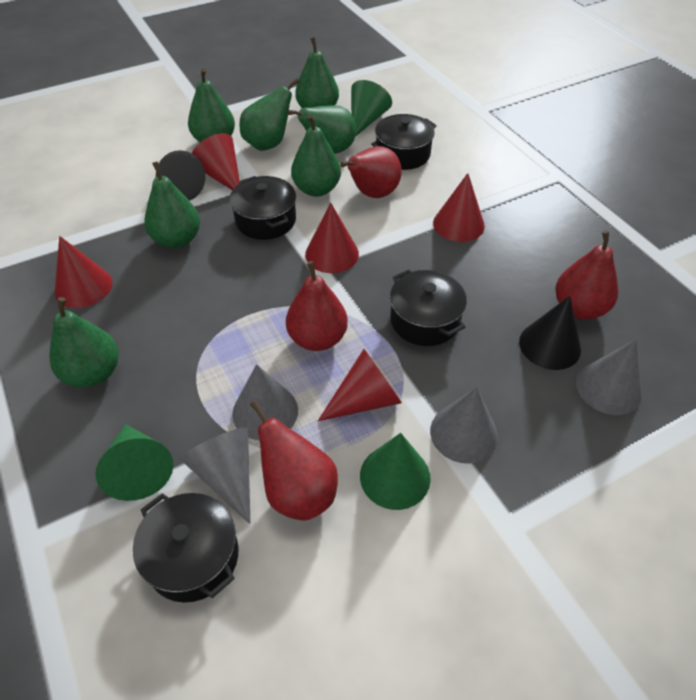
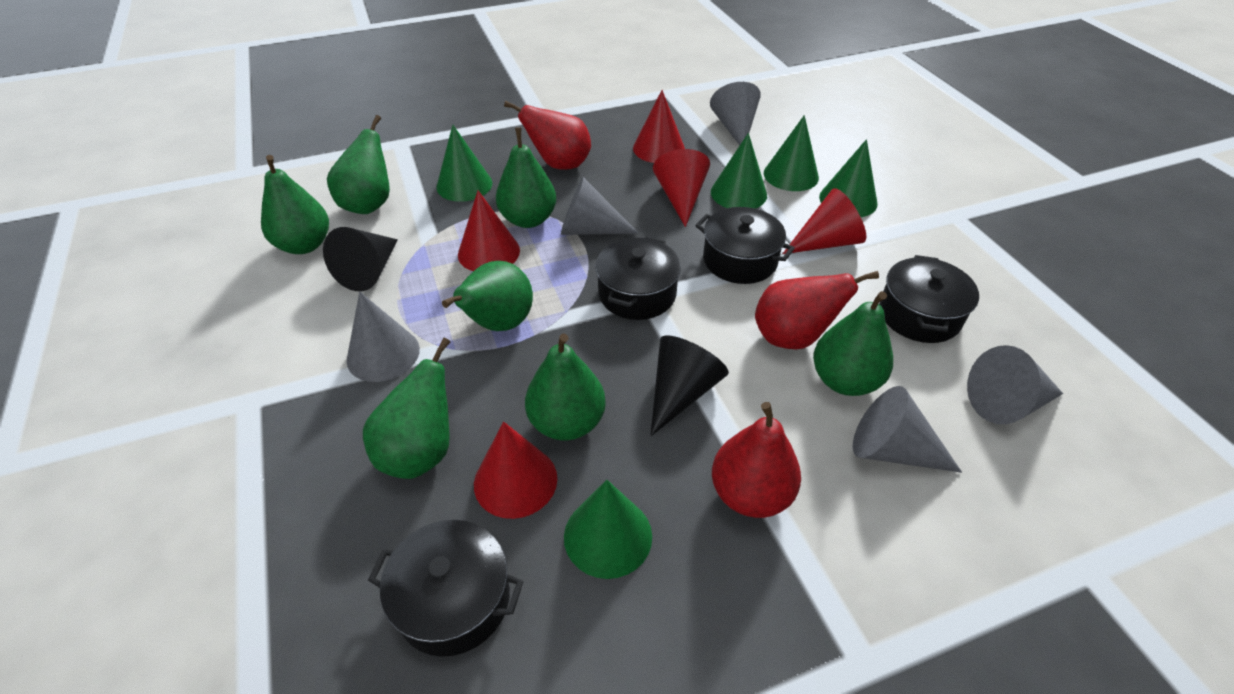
green cone: 3 -> 5
grey cone: 4 -> 5
red pear: 4 -> 3

